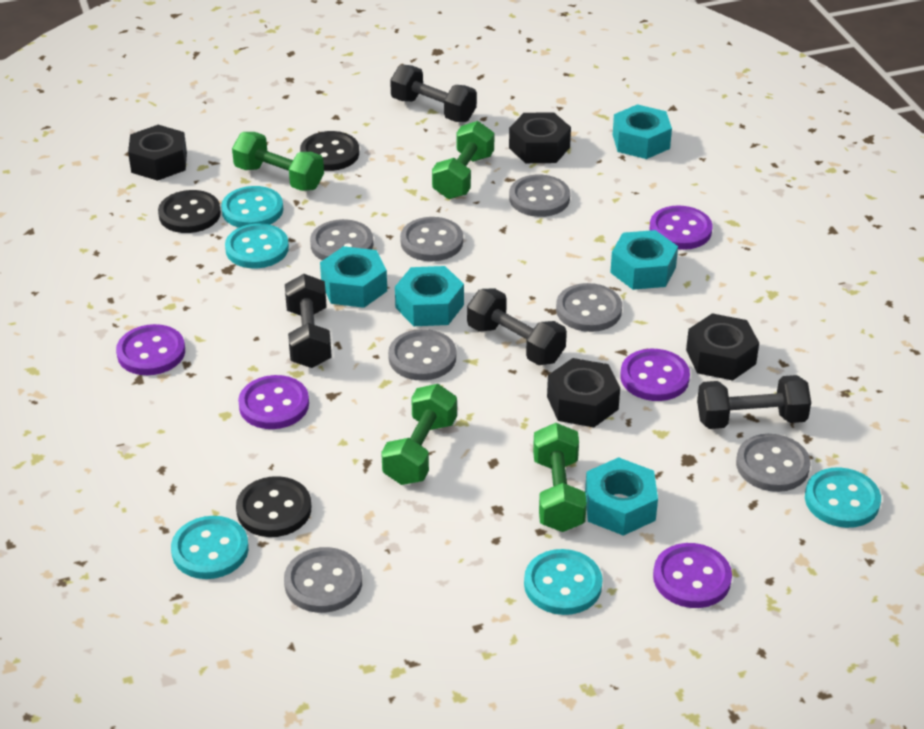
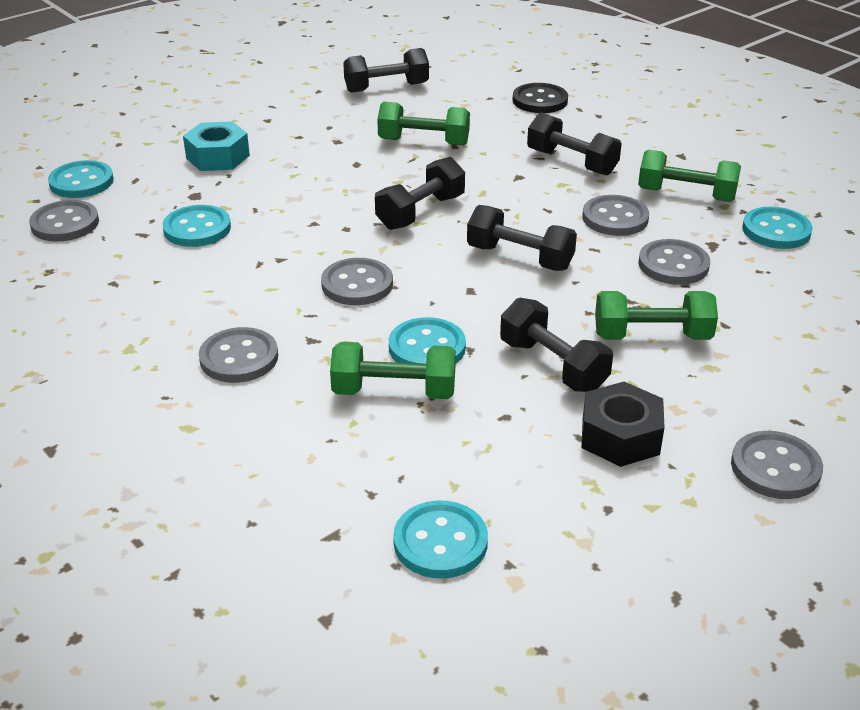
black button: 3 -> 1
black dumbbell: 4 -> 5
black nut: 4 -> 1
grey button: 7 -> 6
purple button: 5 -> 0
turquoise nut: 5 -> 1

